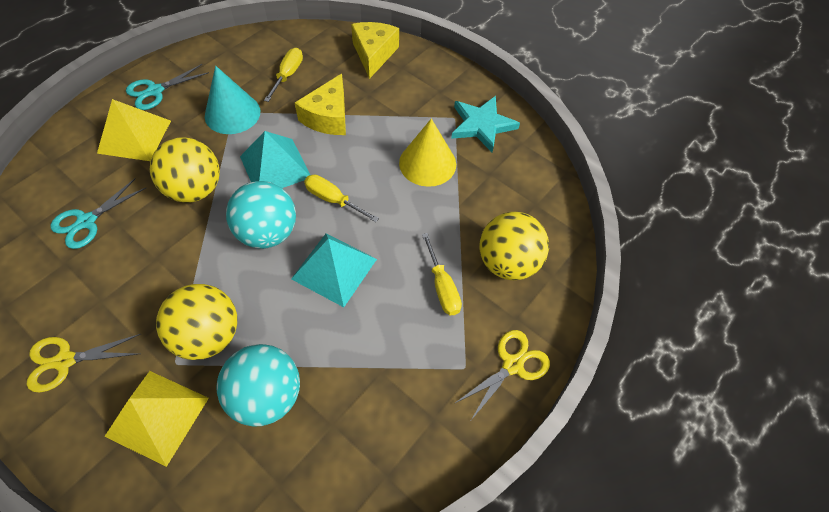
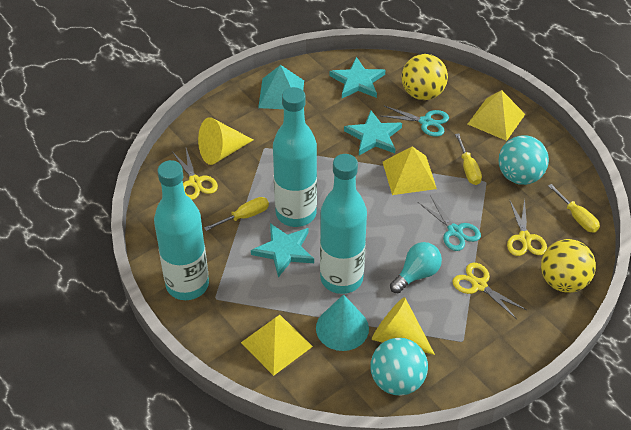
turquoise bottle: 0 -> 3
turquoise light bulb: 0 -> 1
turquoise pyramid: 2 -> 1
turquoise star: 1 -> 3
yellow ball: 3 -> 2
yellow cheese: 2 -> 0
yellow cone: 1 -> 2
yellow pyramid: 2 -> 3
yellow scissors: 2 -> 3

